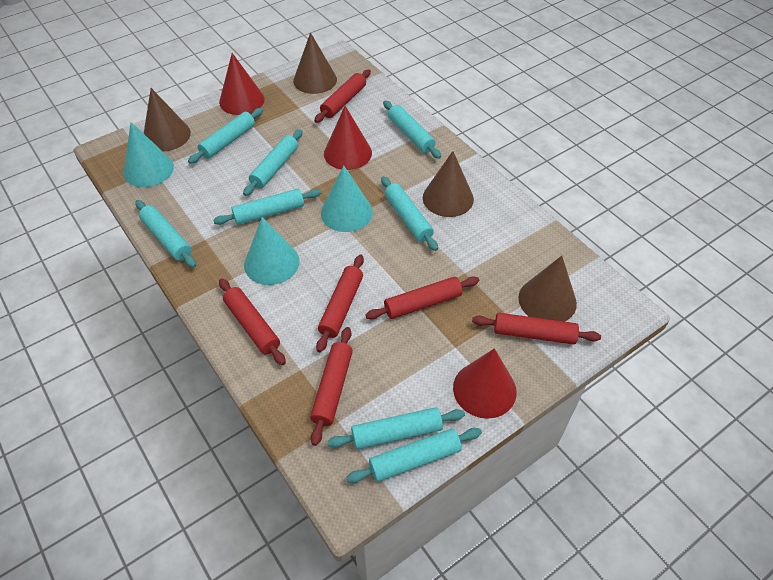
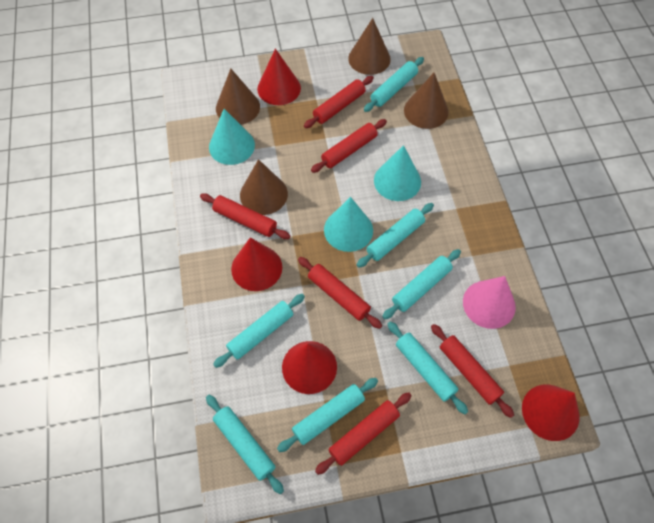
pink cone: 0 -> 1
red cone: 3 -> 4
turquoise rolling pin: 8 -> 7

